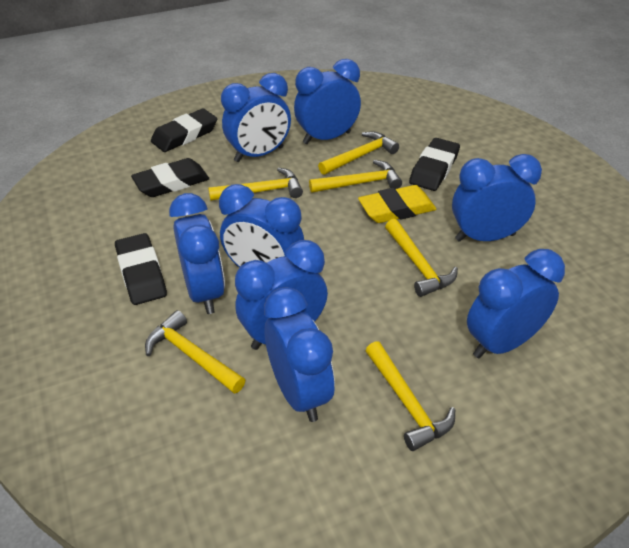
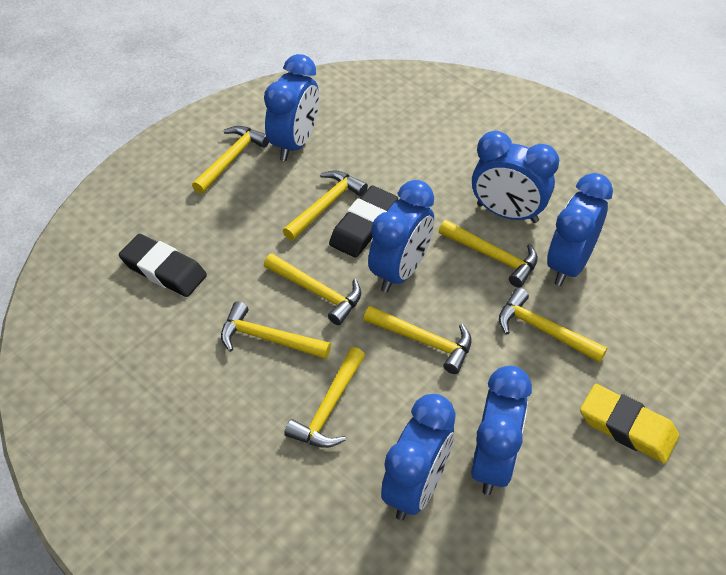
black eraser: 4 -> 2
blue clock: 8 -> 6
yellow hammer: 6 -> 8

